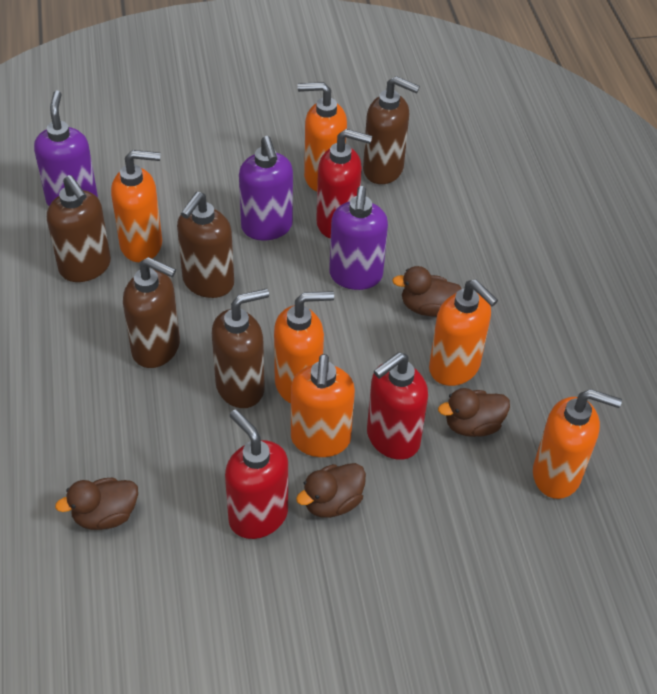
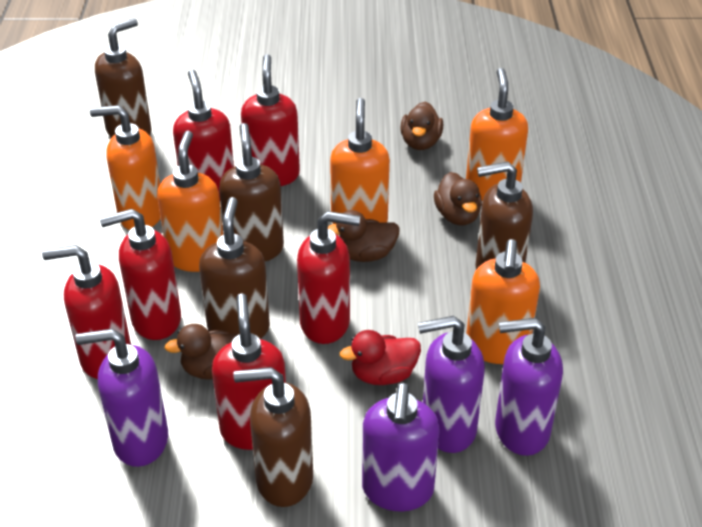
orange soap dispenser: 6 -> 5
purple soap dispenser: 3 -> 4
red duck: 0 -> 1
red soap dispenser: 3 -> 6

